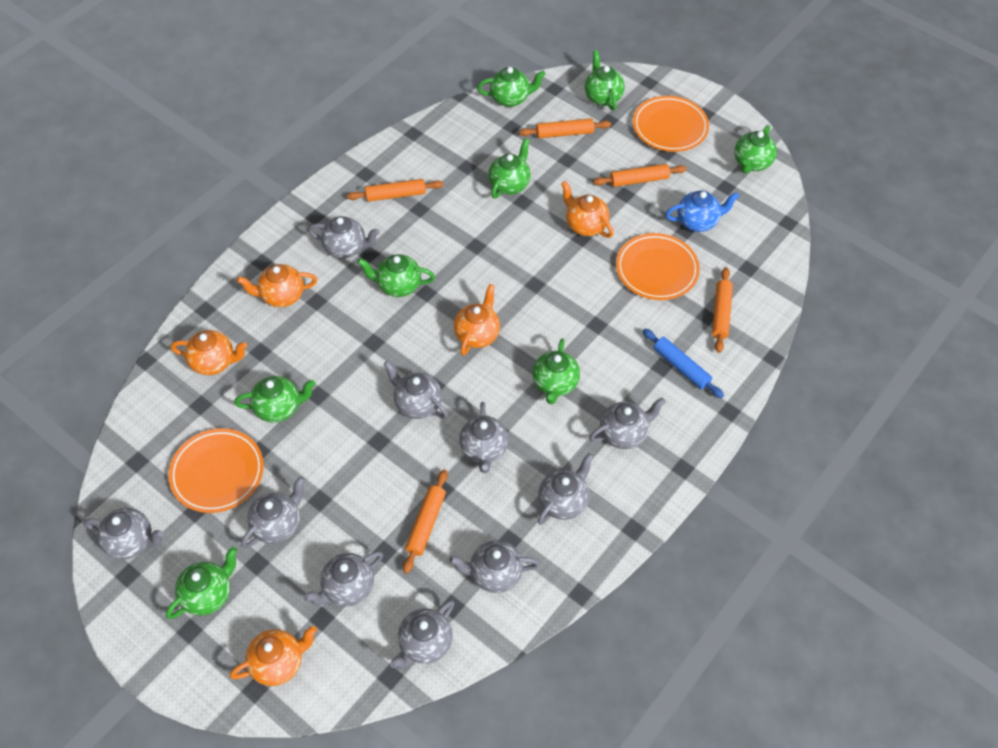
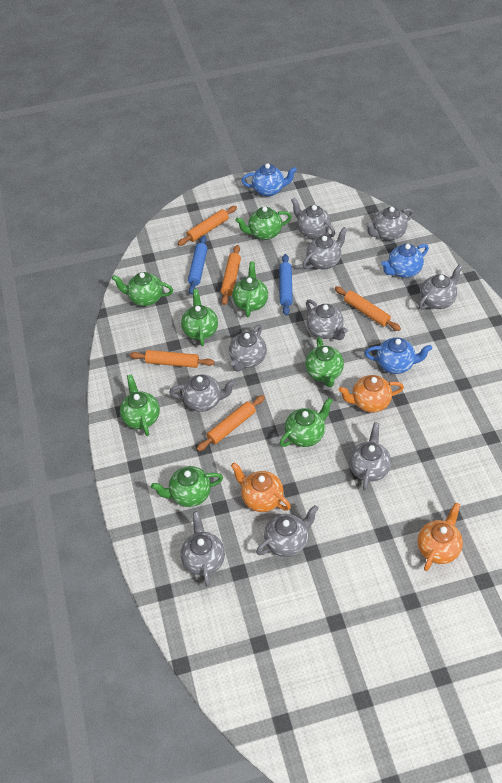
blue rolling pin: 1 -> 2
blue teapot: 1 -> 3
orange plate: 3 -> 0
orange teapot: 5 -> 3

